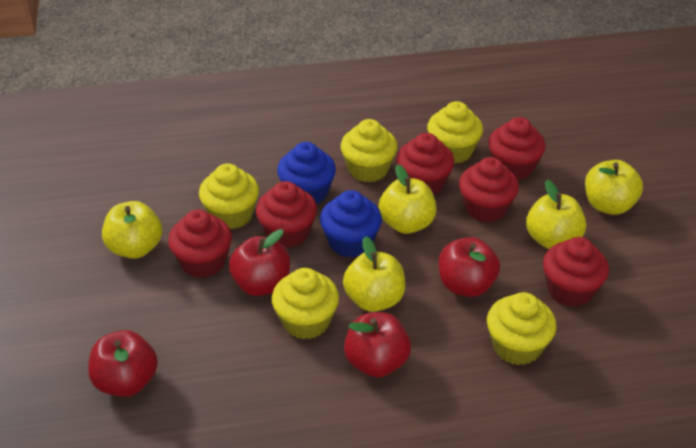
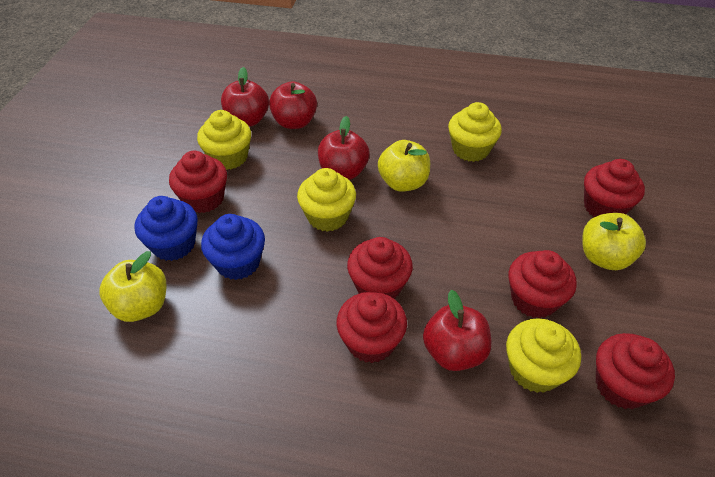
yellow apple: 5 -> 3
yellow cupcake: 5 -> 4

